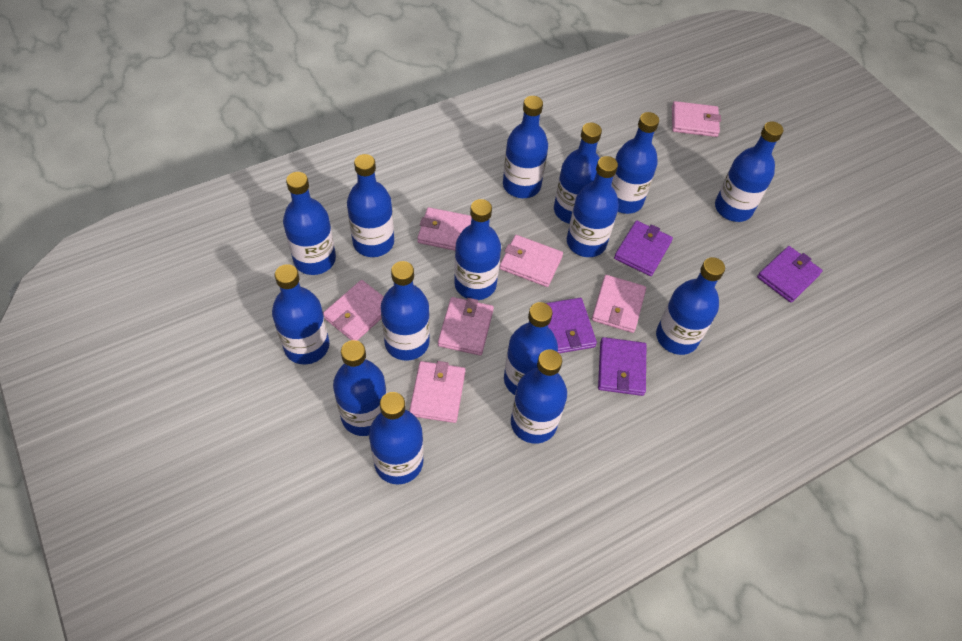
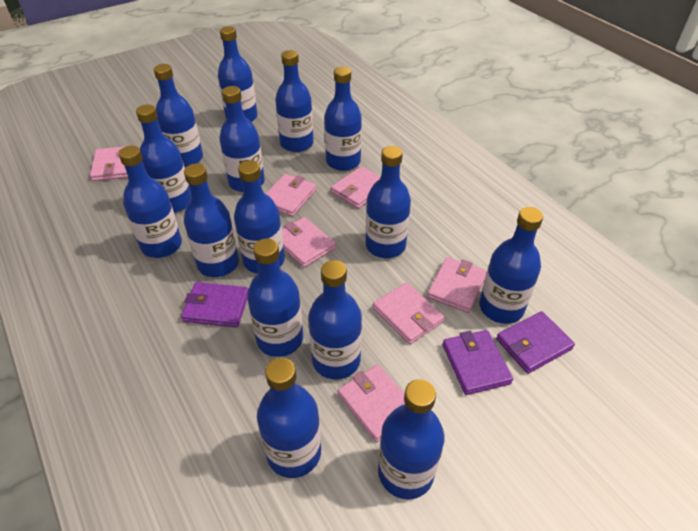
purple wallet: 4 -> 3

